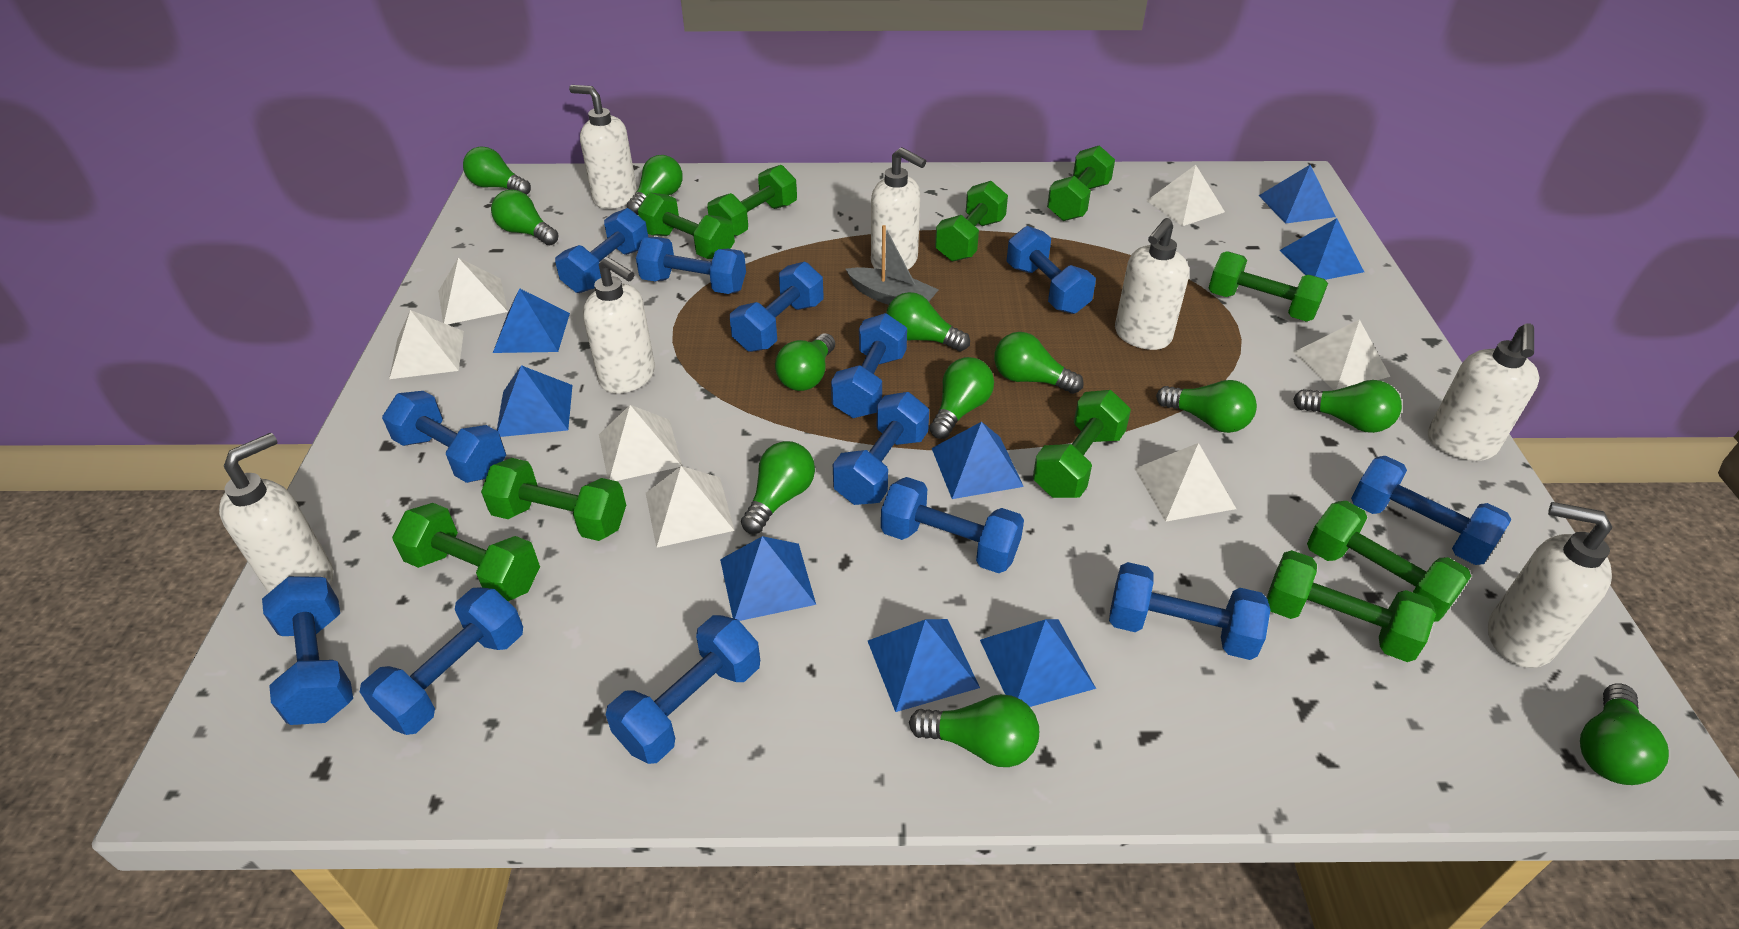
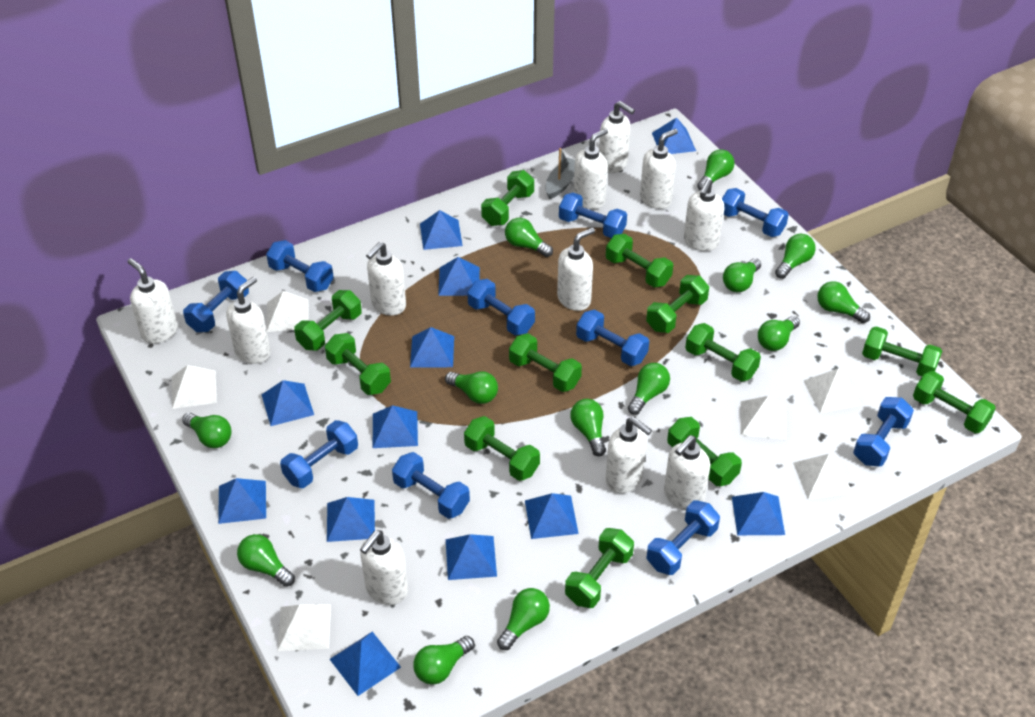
blue dumbbell: 13 -> 10
blue pyramid: 8 -> 12
green dumbbell: 10 -> 12
green light bulb: 12 -> 13
white pyramid: 7 -> 6
white soap dispenser: 7 -> 11

